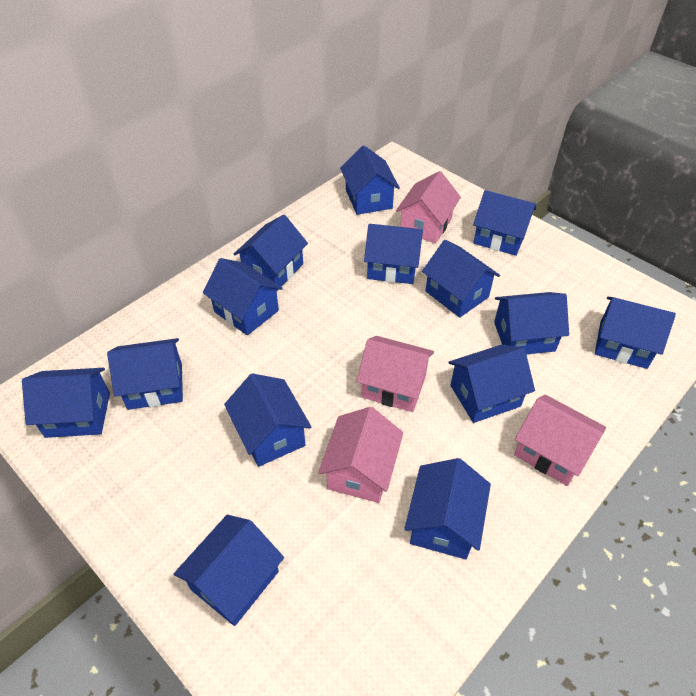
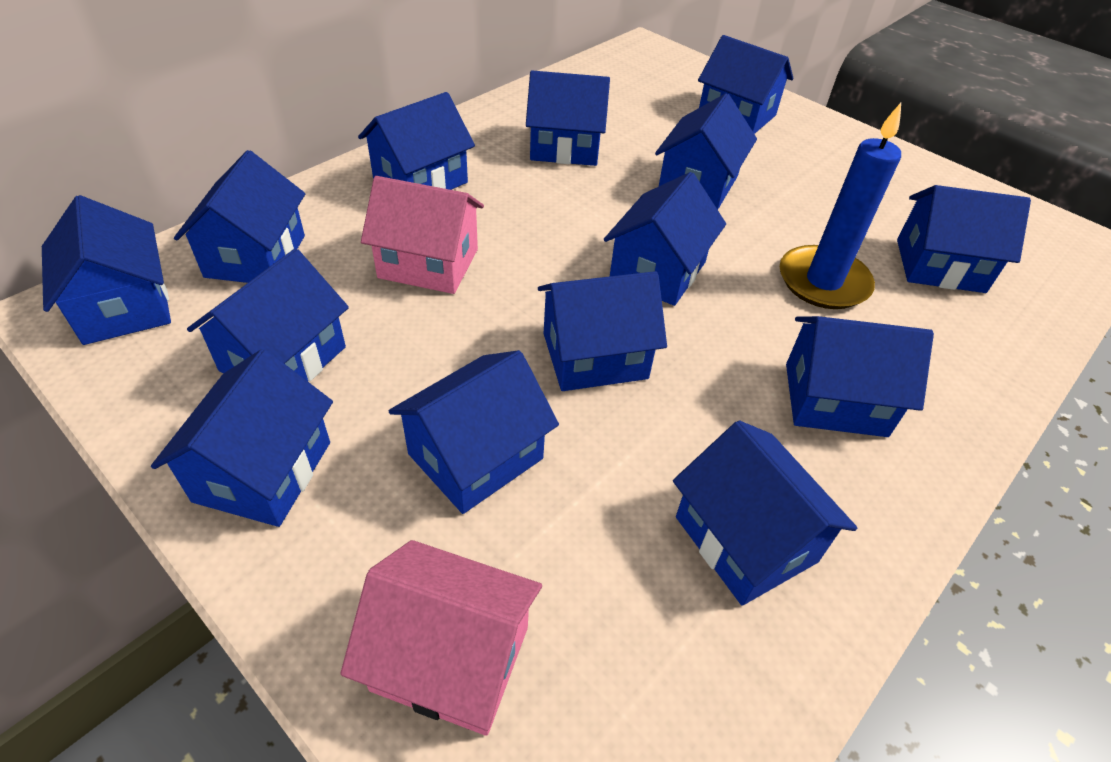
blue candle: 0 -> 1
pink house: 4 -> 2

